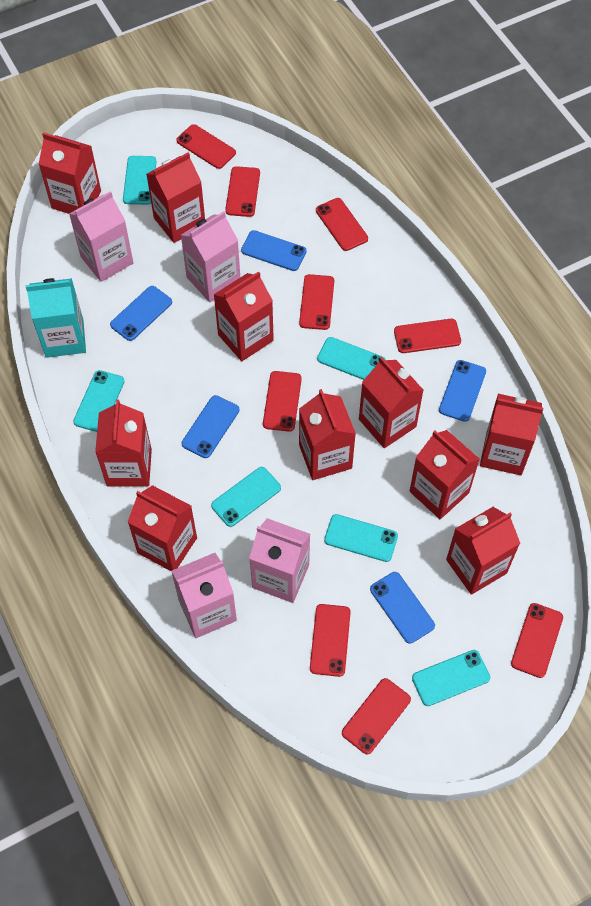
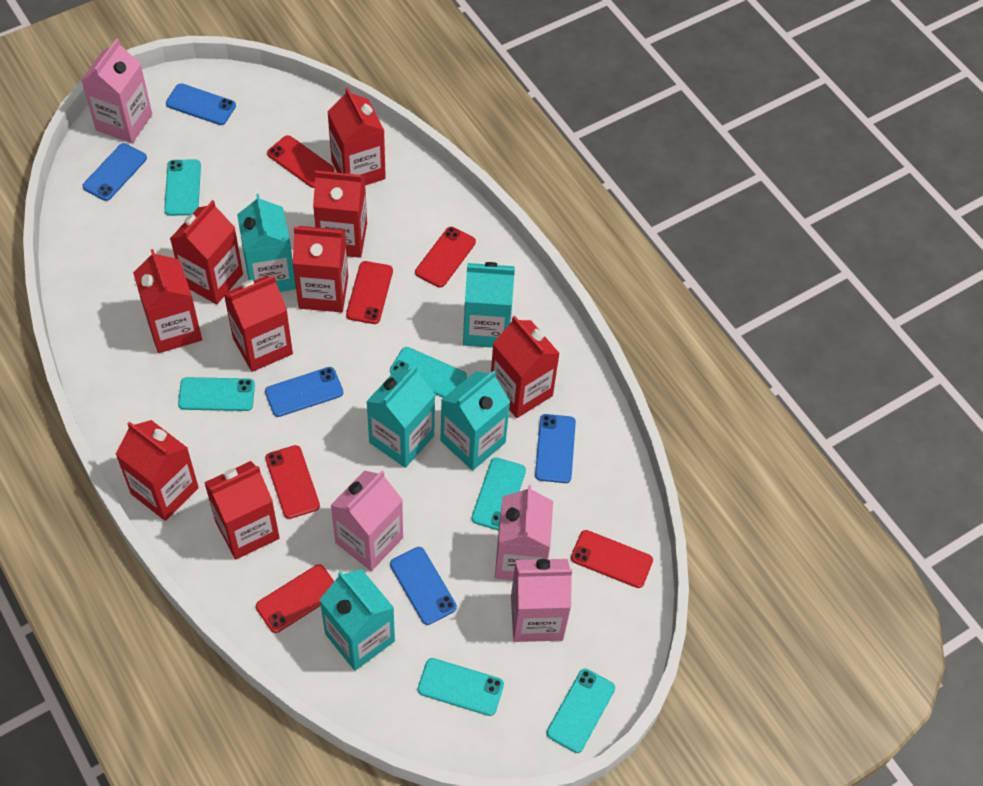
red carton: 10 -> 9
red phone: 9 -> 6
turquoise carton: 1 -> 5

